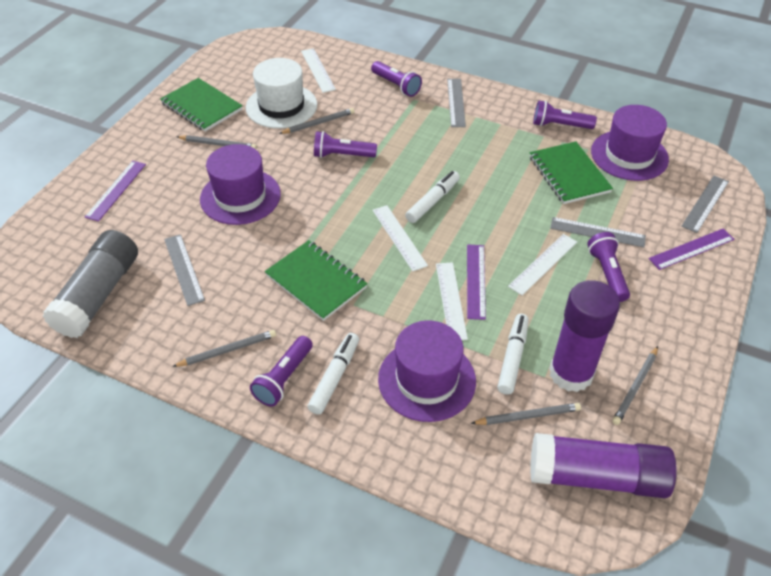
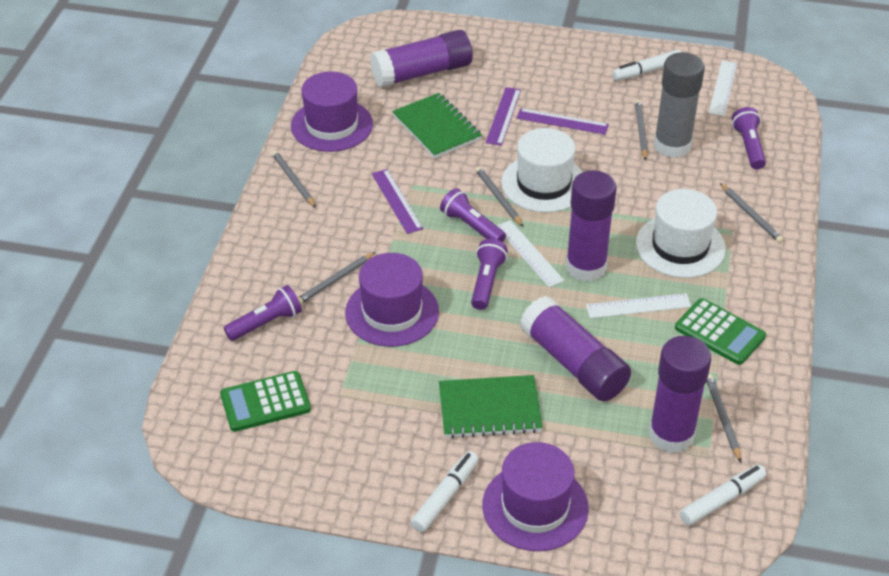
green calculator: 0 -> 2
green notebook: 3 -> 2
grey pencil: 5 -> 6
grey ruler: 4 -> 0
purple flashlight: 5 -> 4
purple glue stick: 2 -> 4
white hat: 1 -> 2
white ruler: 4 -> 3

